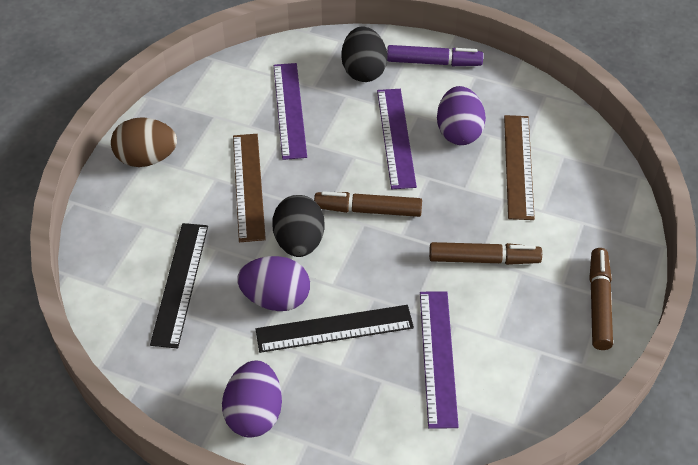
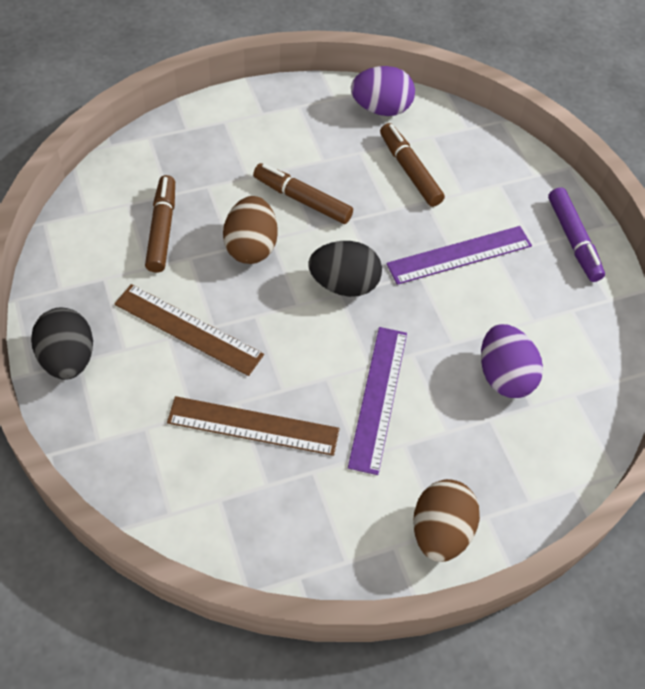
black ruler: 2 -> 0
brown egg: 1 -> 2
purple egg: 3 -> 2
purple ruler: 3 -> 2

